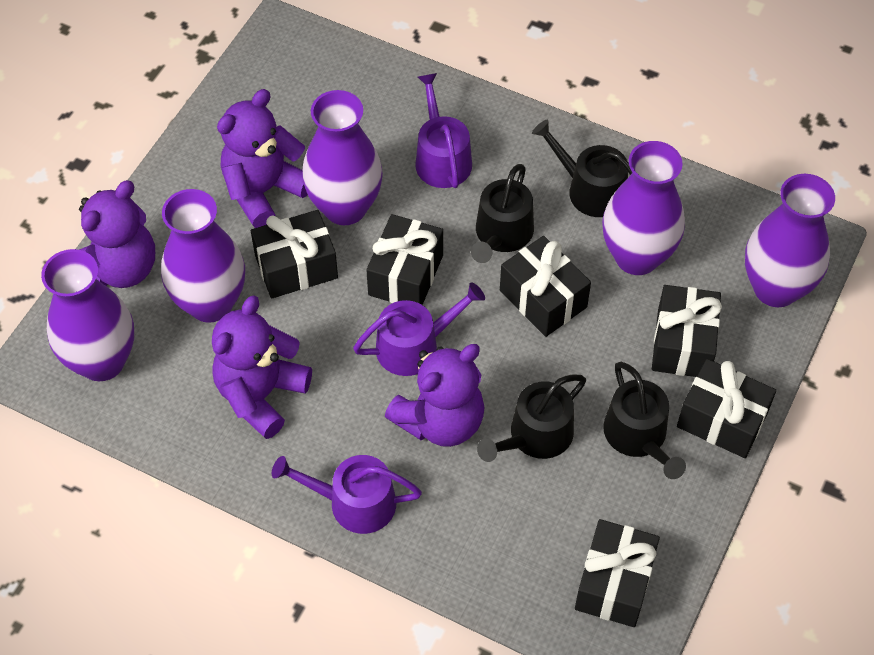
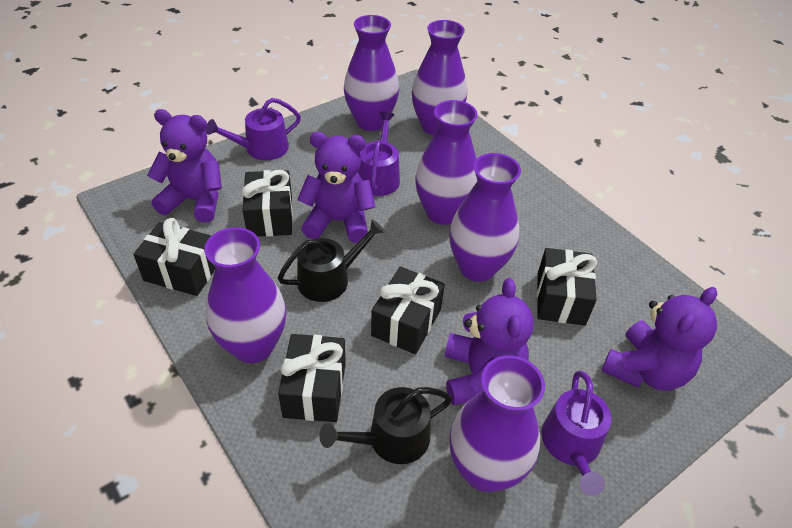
black gift: 6 -> 5
black watering can: 4 -> 2
purple vase: 5 -> 6

